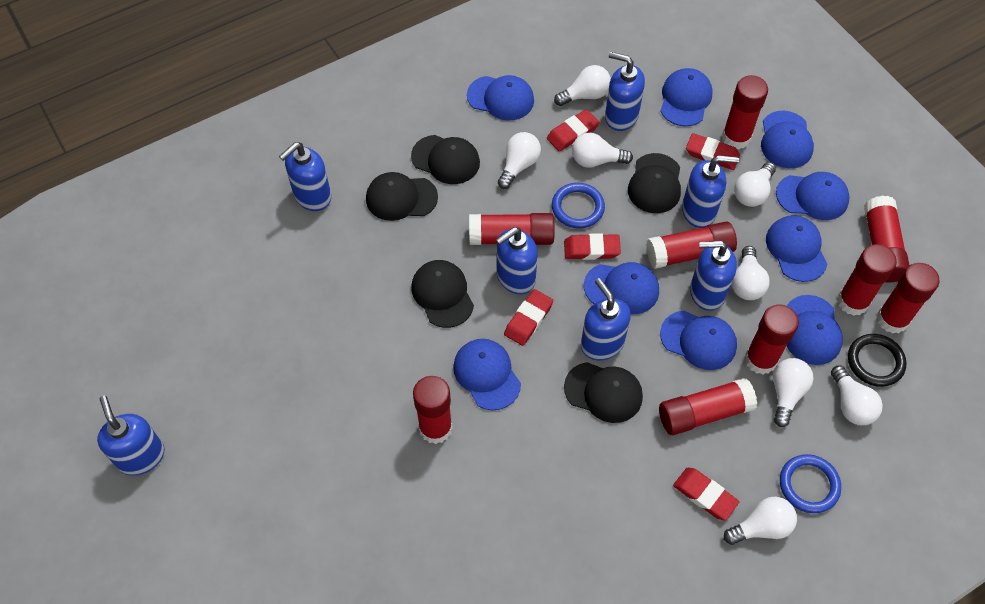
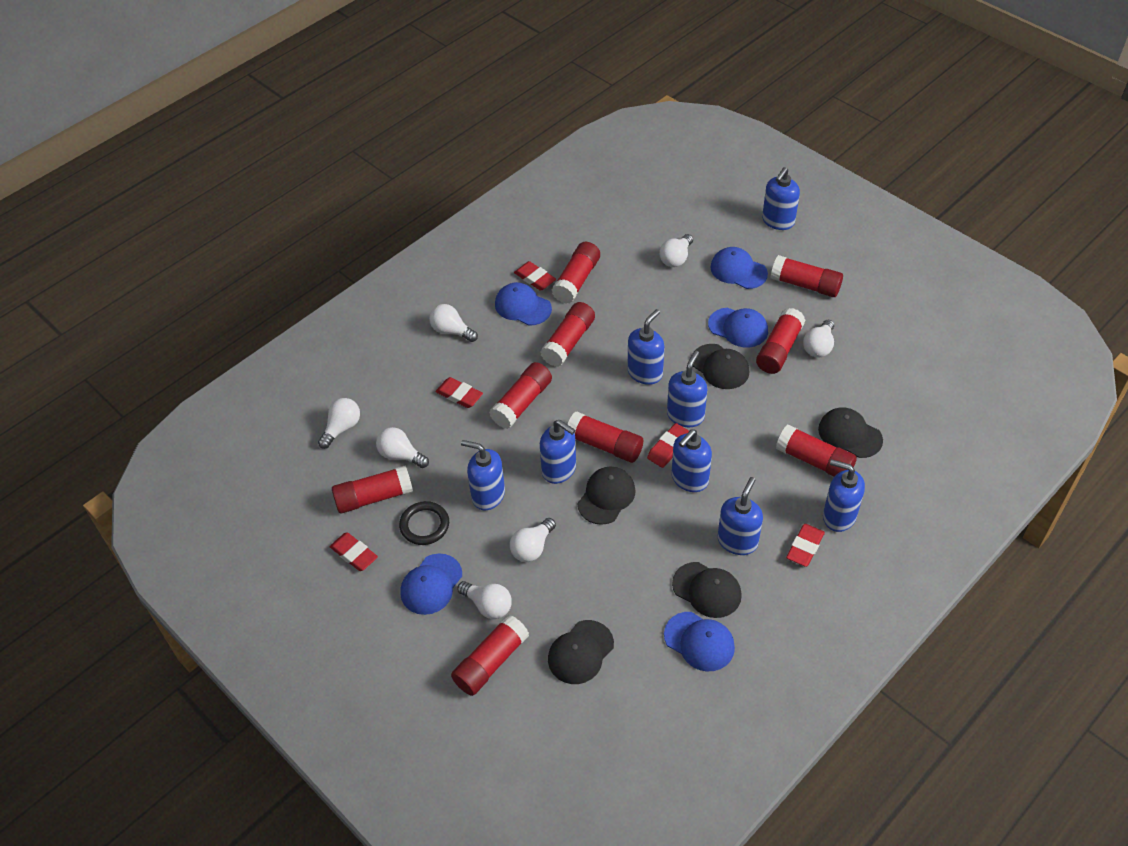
blue cap: 9 -> 5
blue ring: 2 -> 0
blue soap dispenser: 7 -> 8
white light bulb: 8 -> 7

